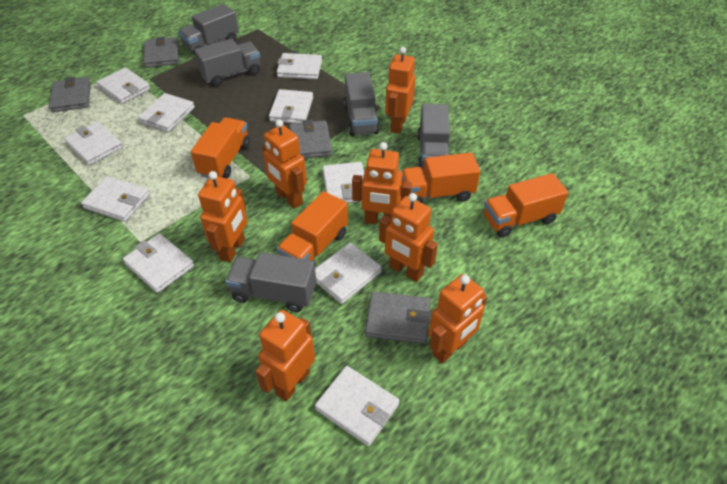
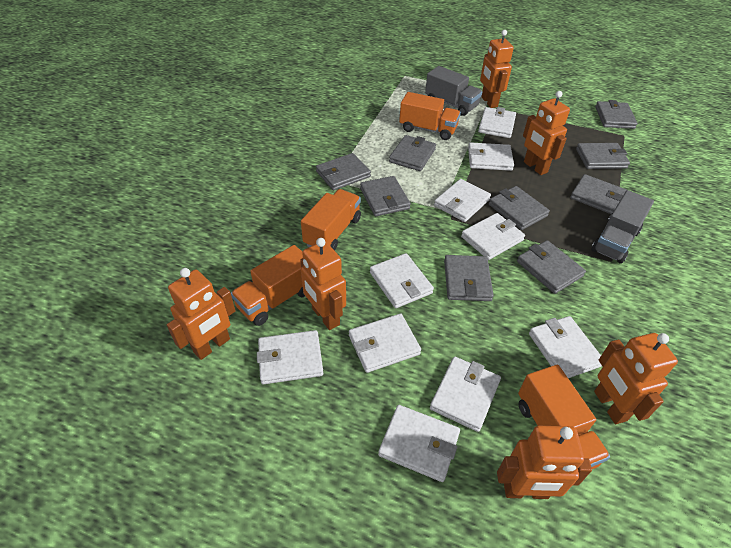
grey truck: 5 -> 2
grey wallet: 4 -> 9
orange robot: 7 -> 6

